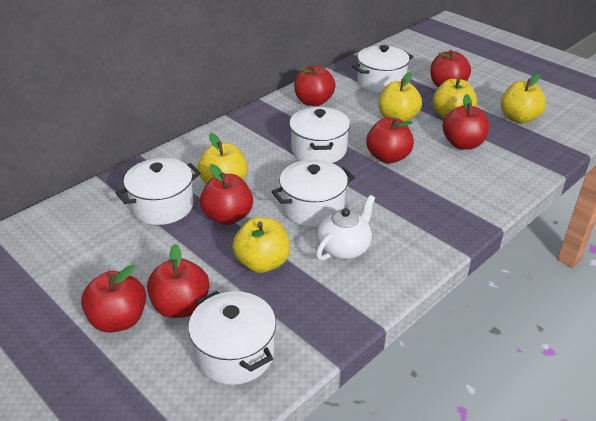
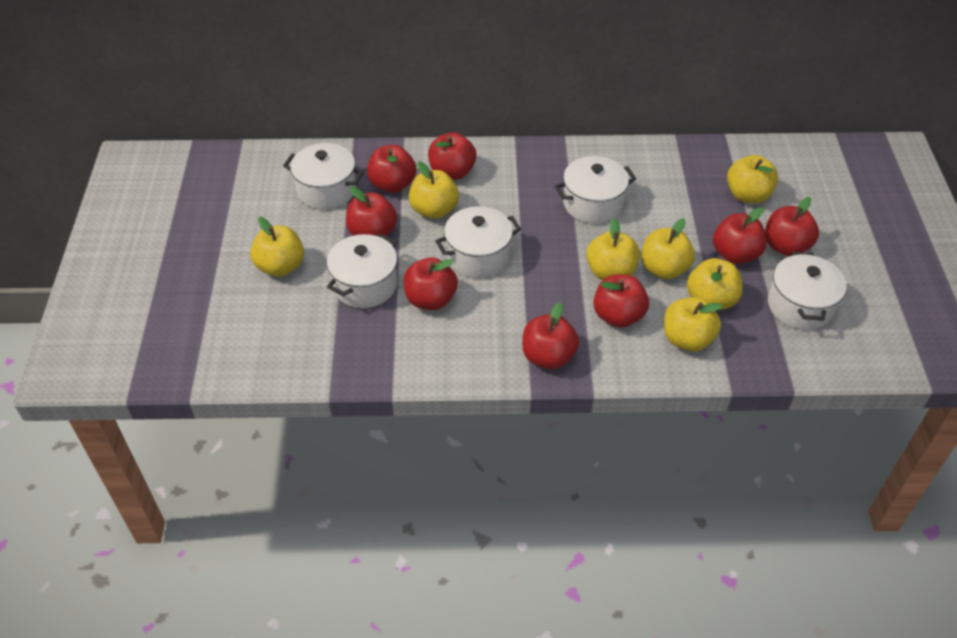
red apple: 7 -> 8
white teapot: 1 -> 0
yellow apple: 5 -> 7

